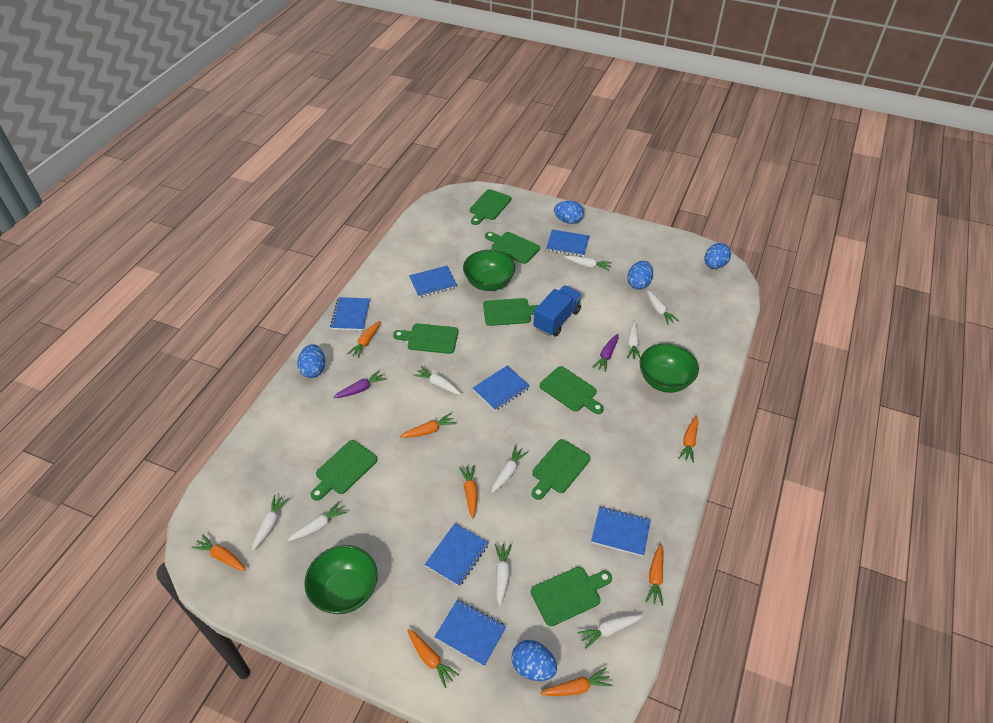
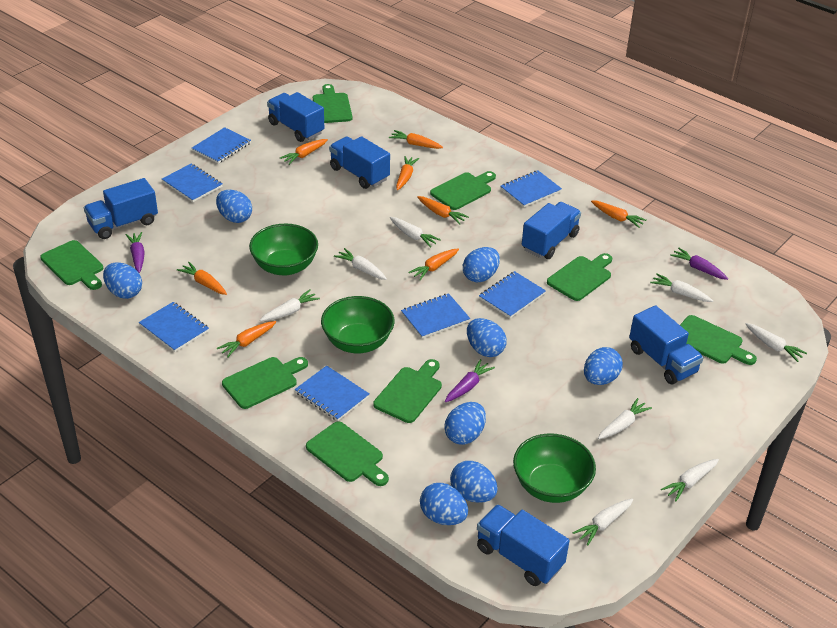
blue egg: 5 -> 8
blue truck: 1 -> 6
purple carrot: 2 -> 3
white carrot: 9 -> 8

